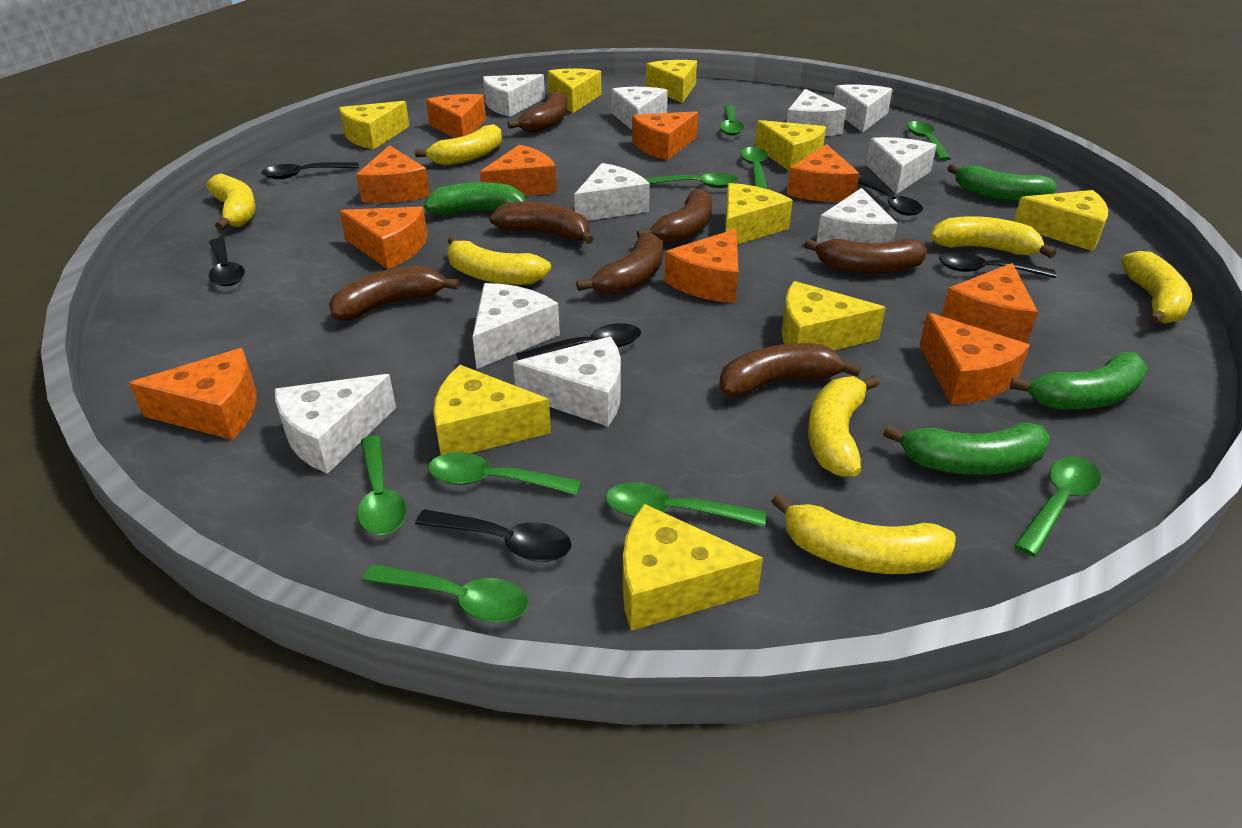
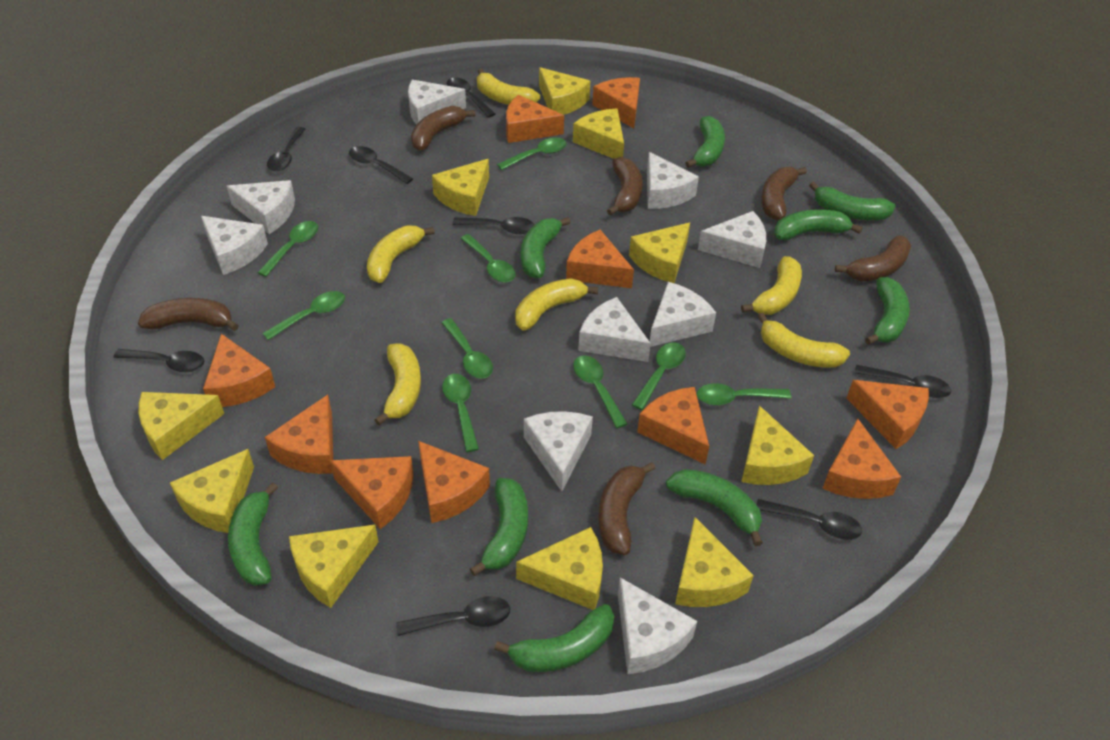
black spoon: 6 -> 8
brown banana: 7 -> 6
green banana: 4 -> 9
white cheese: 10 -> 9
yellow banana: 7 -> 6
yellow cheese: 9 -> 10

